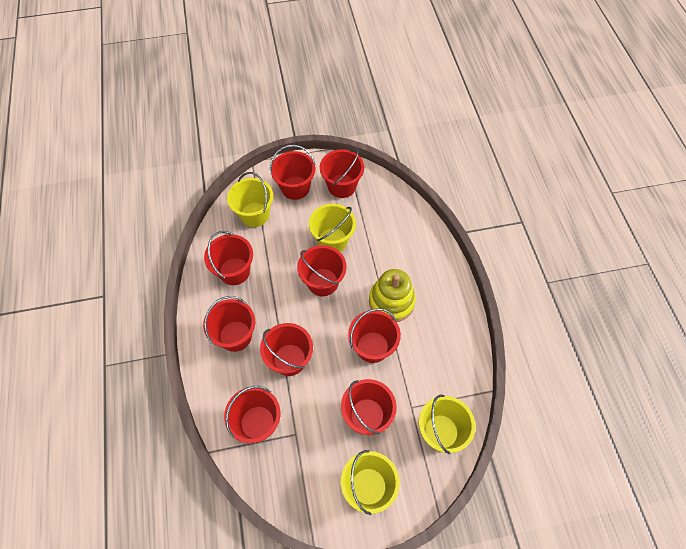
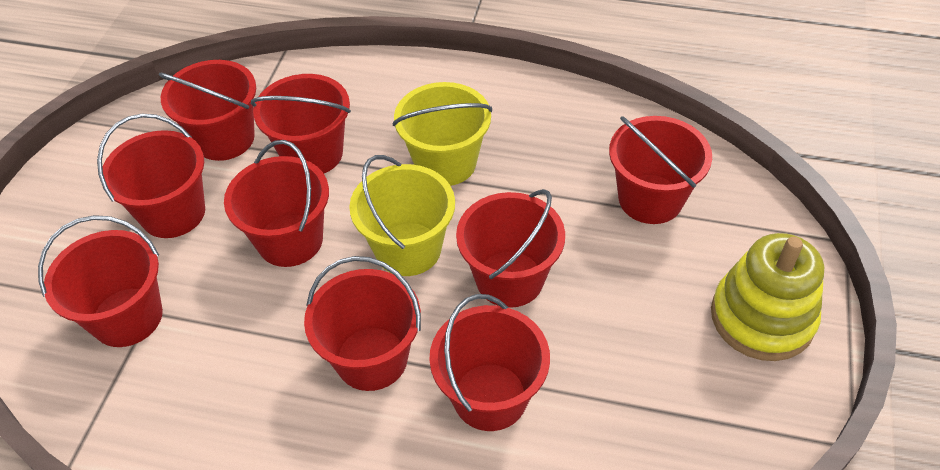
yellow bucket: 4 -> 2

